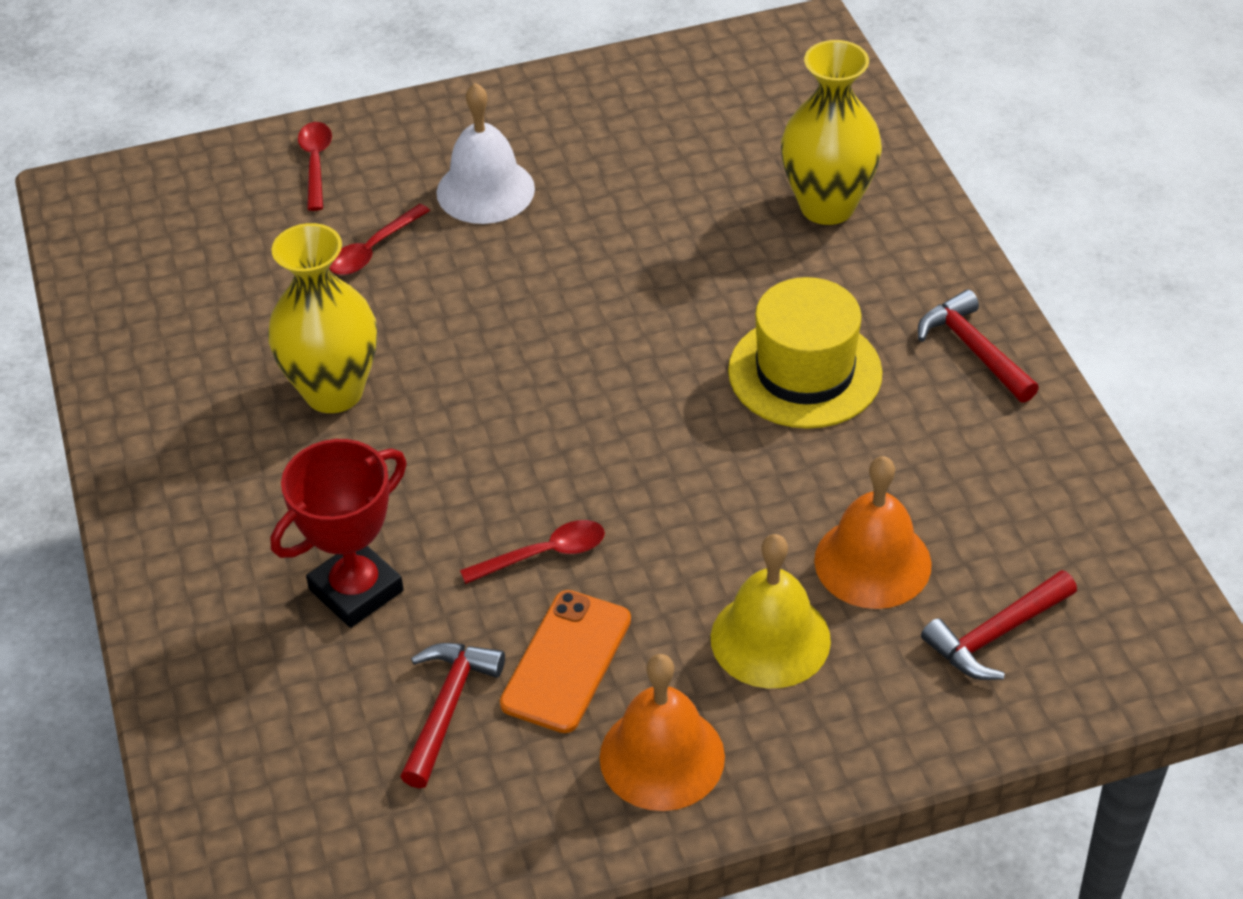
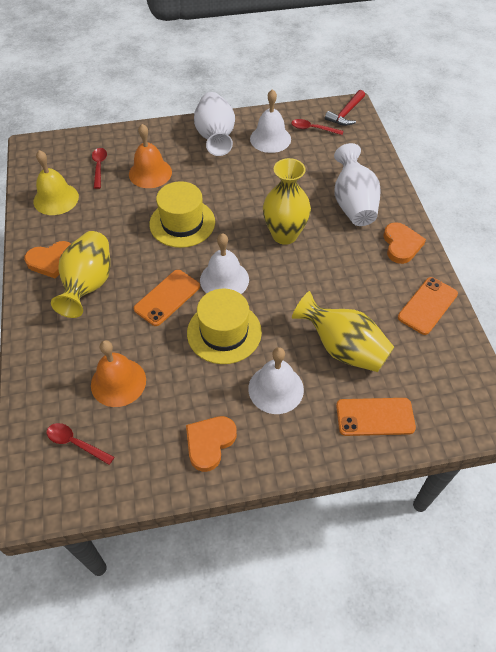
orange heart: 0 -> 3
orange phone: 1 -> 3
red hammer: 3 -> 1
red trophy: 1 -> 0
white bell: 1 -> 3
white vase: 0 -> 2
yellow hat: 1 -> 2
yellow vase: 2 -> 3

